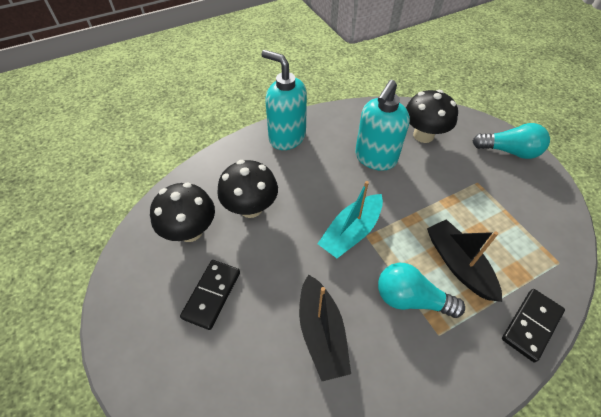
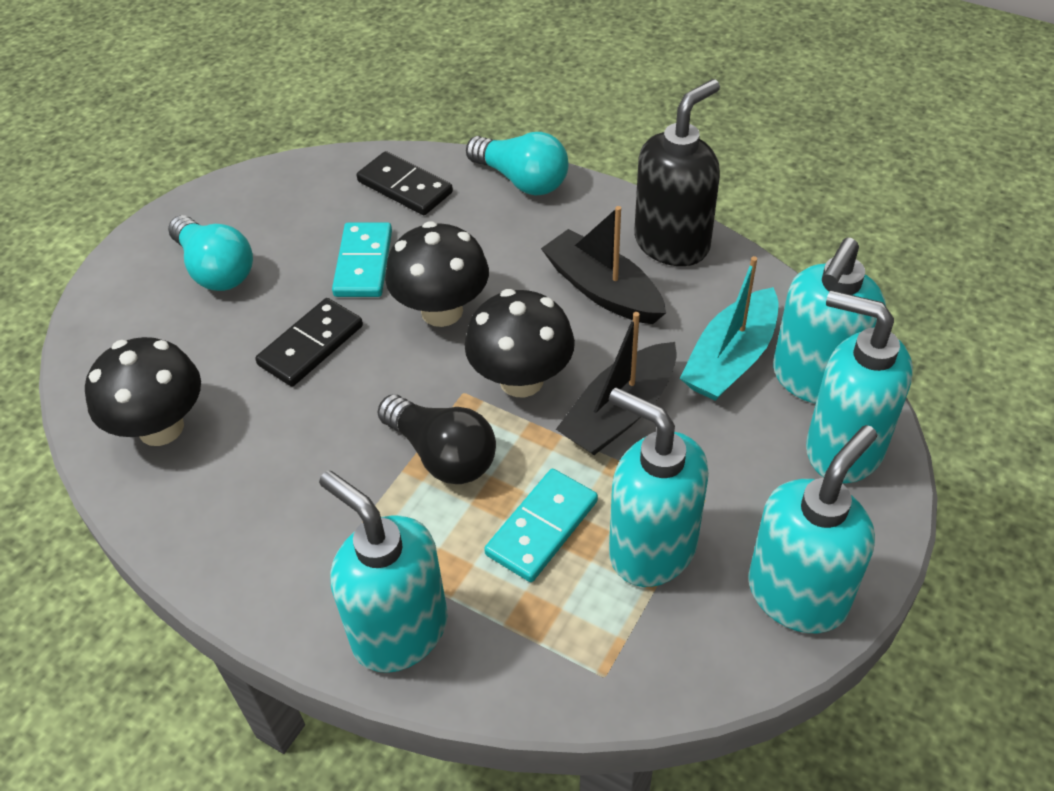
black light bulb: 0 -> 1
black soap dispenser: 0 -> 1
turquoise domino: 0 -> 2
turquoise soap dispenser: 2 -> 5

